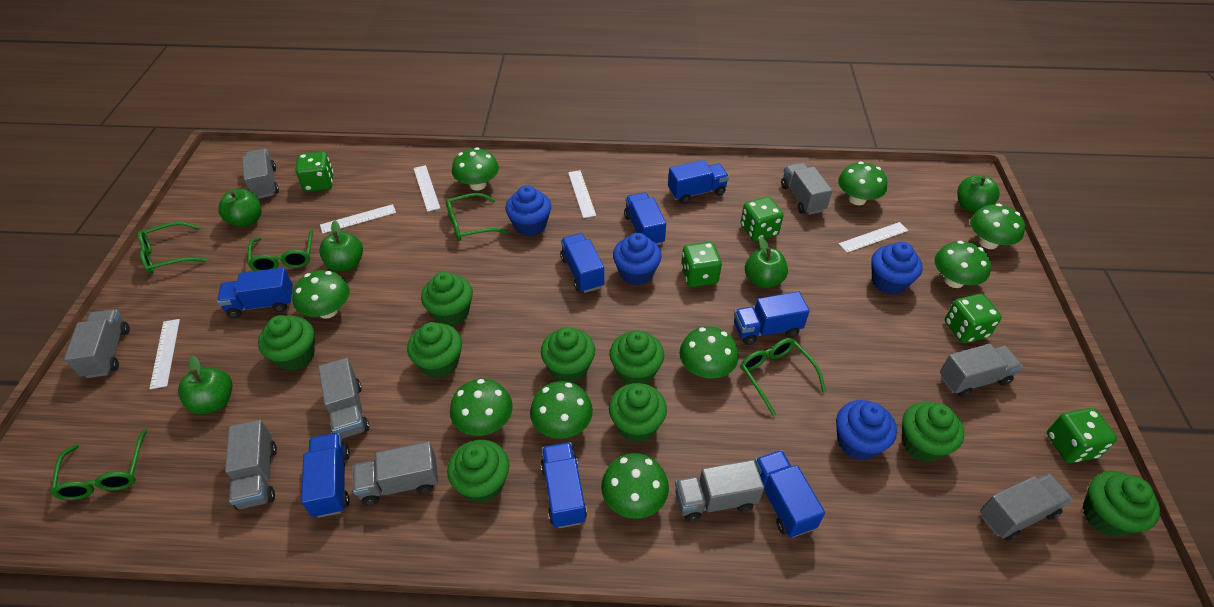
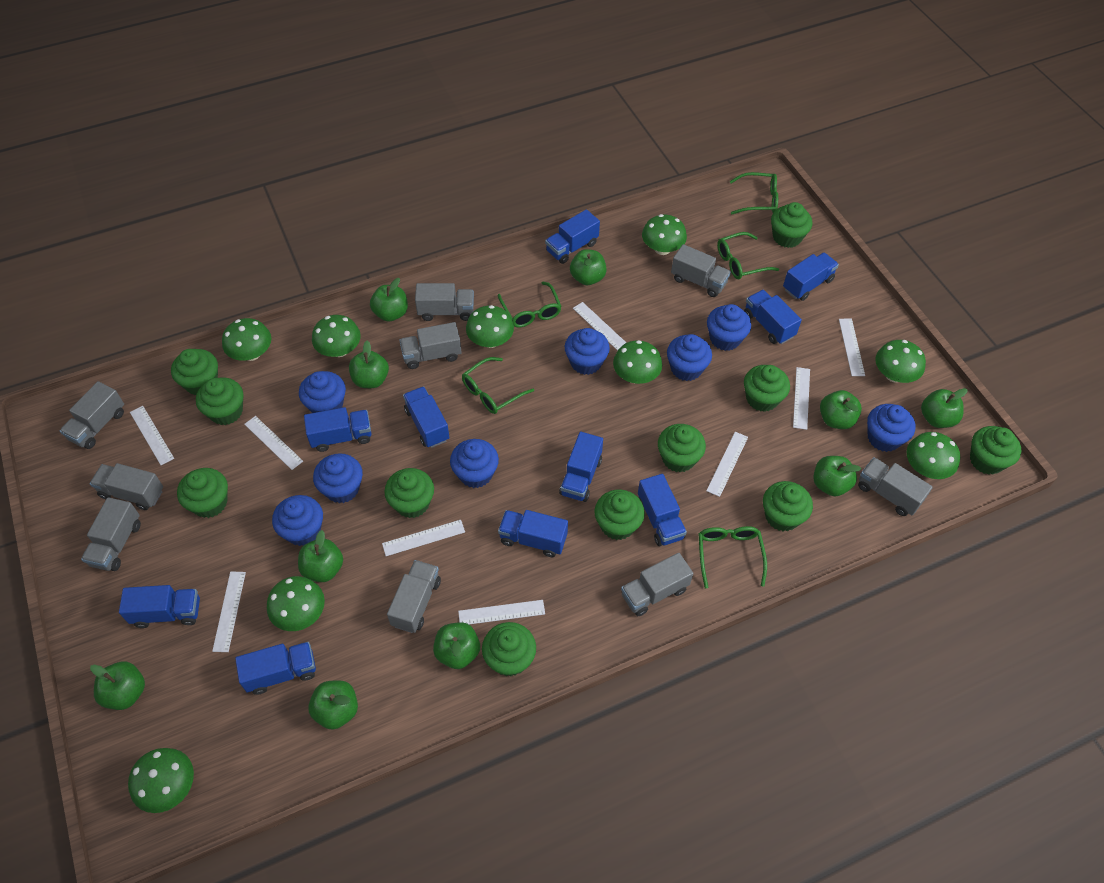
blue cupcake: 4 -> 8
blue truck: 8 -> 10
green apple: 5 -> 10
green cupcake: 9 -> 11
green dice: 5 -> 0
white ruler: 5 -> 9

